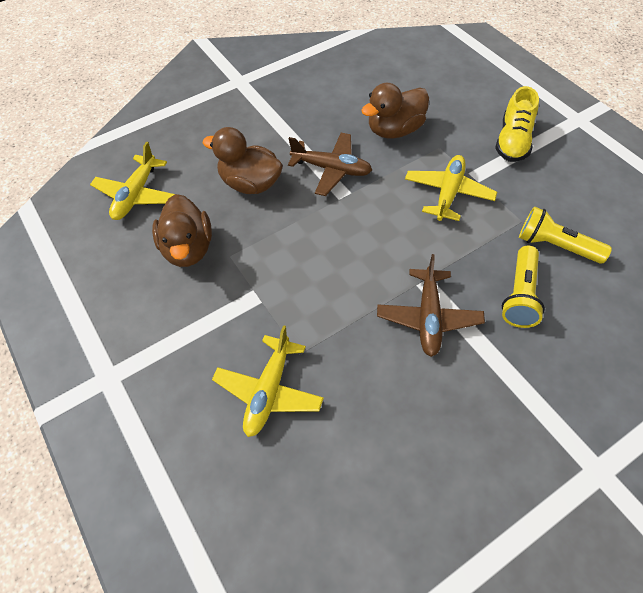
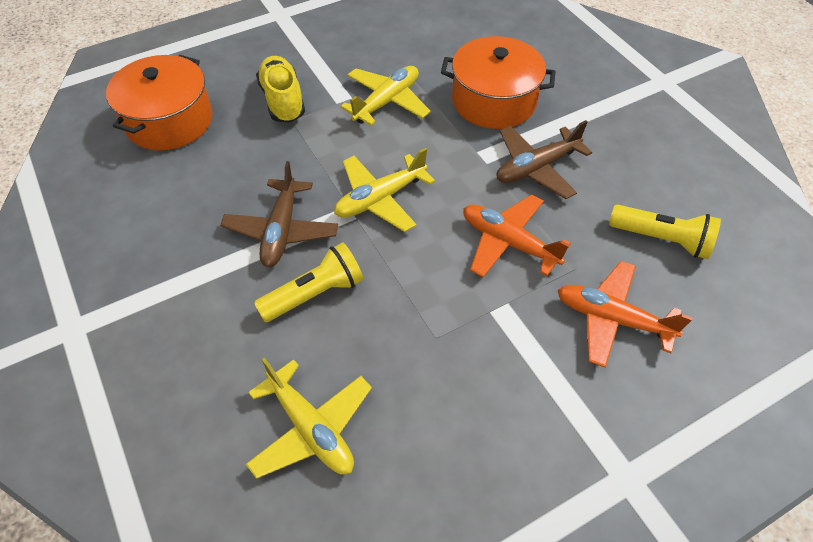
brown duck: 3 -> 0
orange plane: 0 -> 2
orange pot: 0 -> 2

